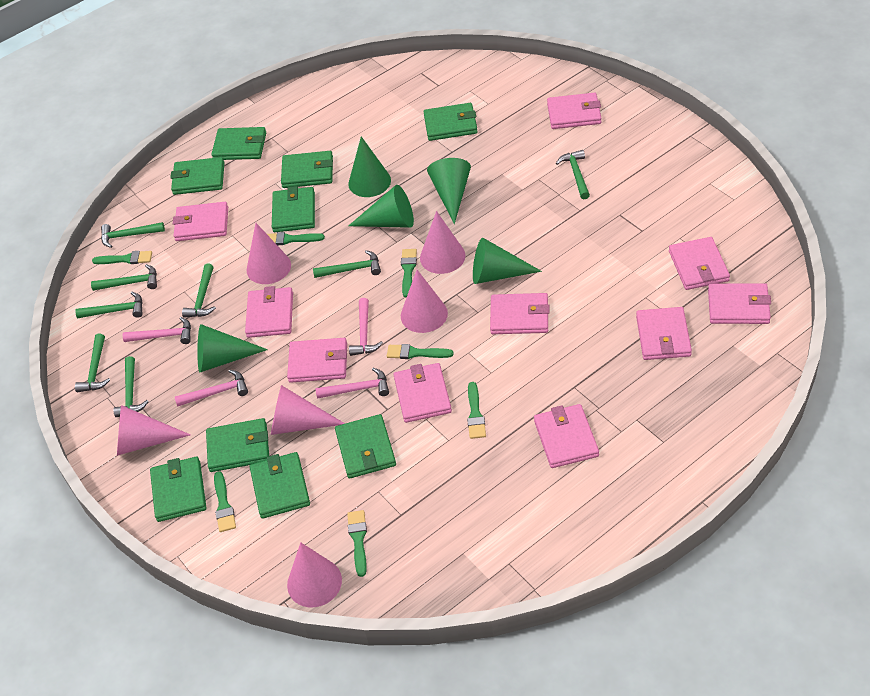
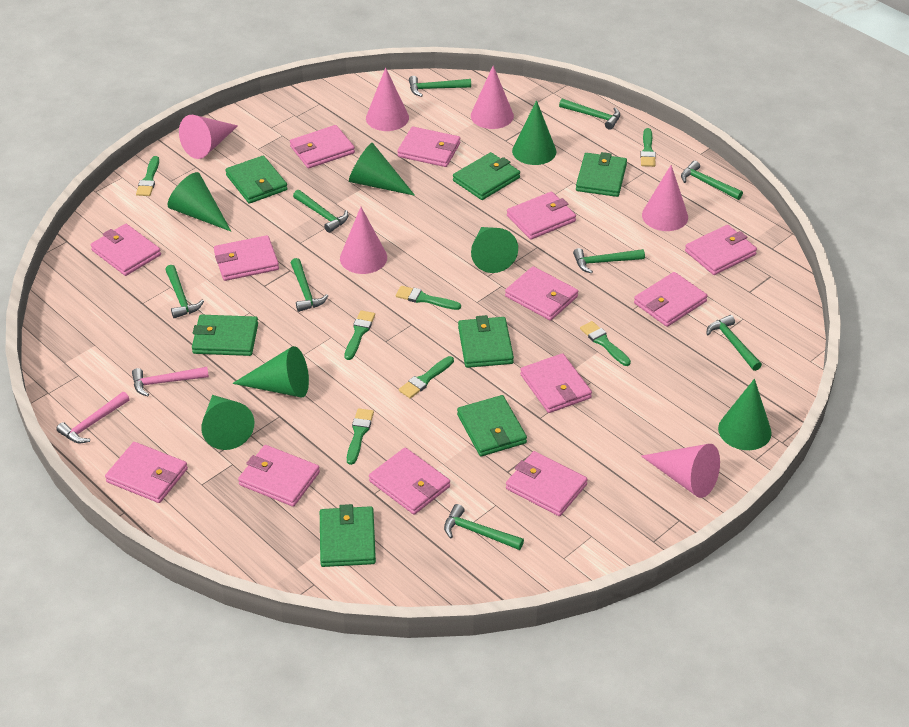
green cone: 5 -> 7
green hammer: 8 -> 9
green wallet: 9 -> 7
pink hammer: 4 -> 2
pink wallet: 10 -> 13

